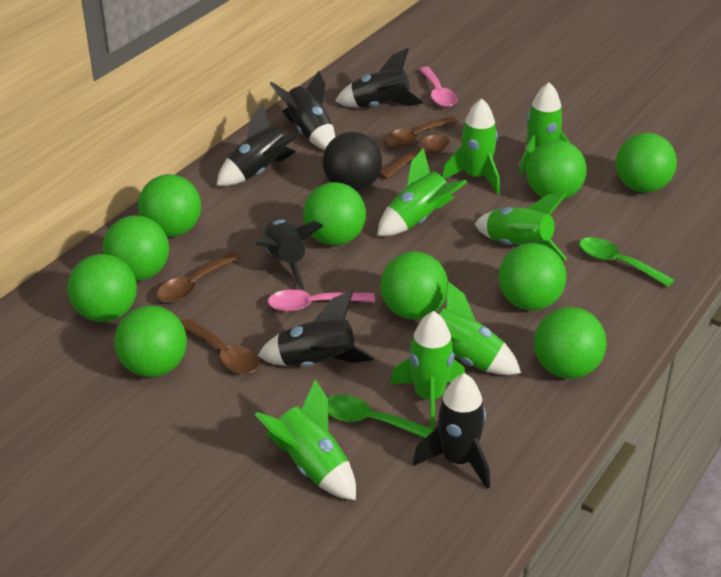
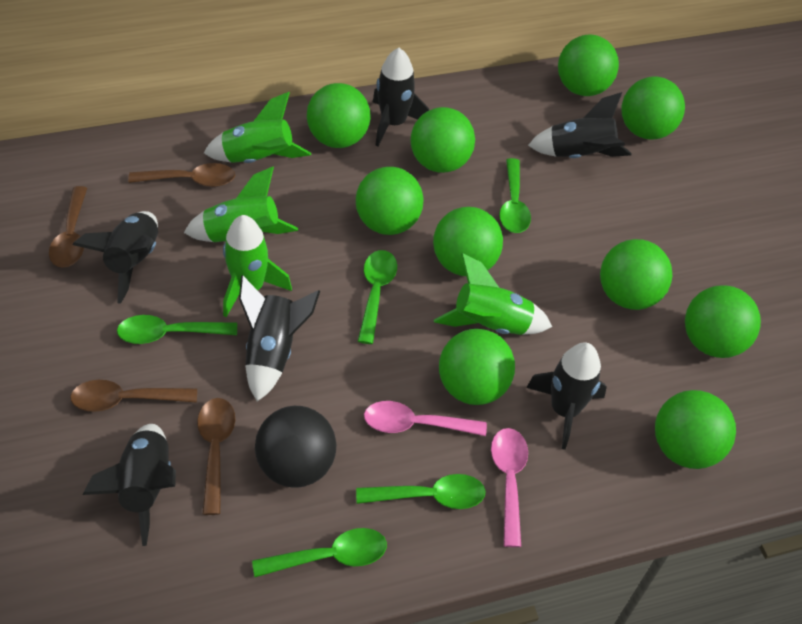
green rocket: 7 -> 4
green spoon: 2 -> 5

